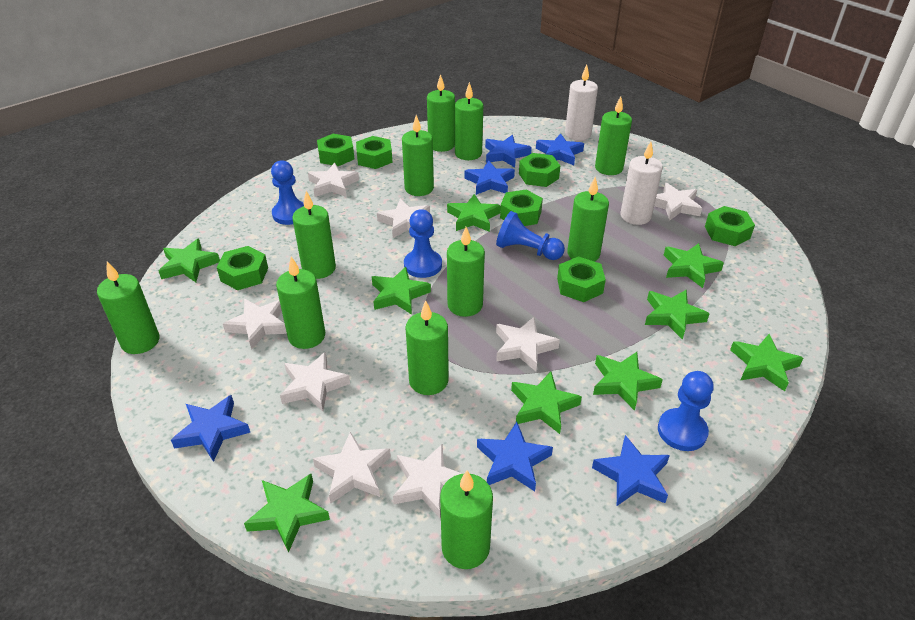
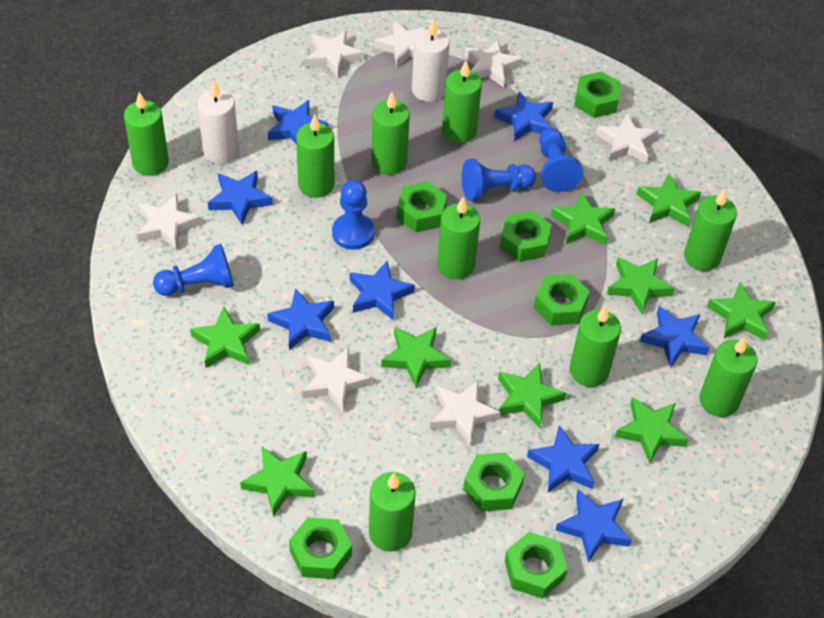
blue star: 6 -> 8
green candle: 11 -> 9
white star: 8 -> 7

